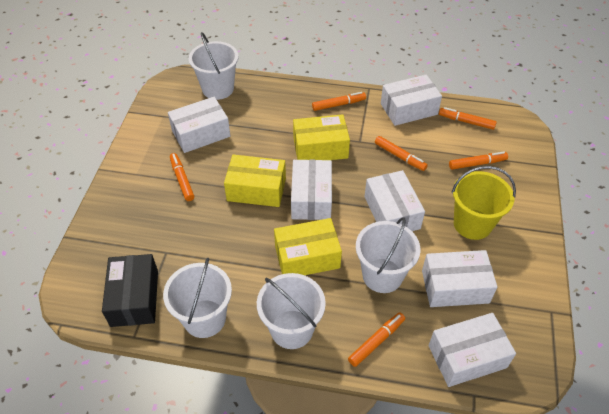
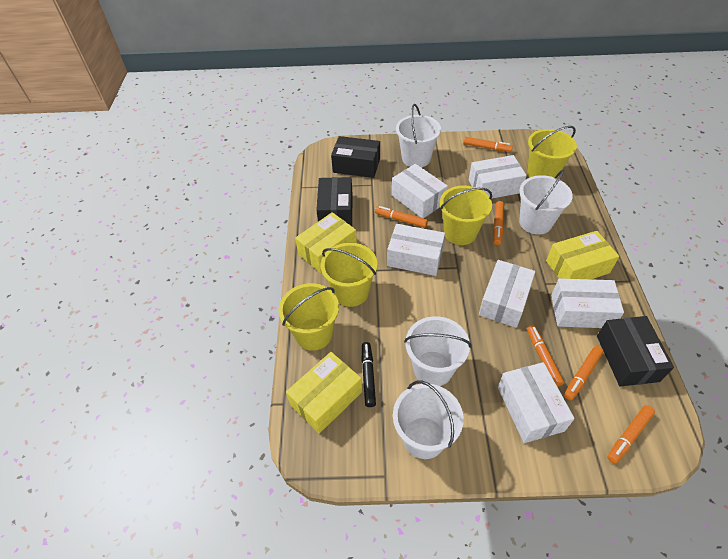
black box: 1 -> 3
black marker: 0 -> 1
yellow bucket: 1 -> 4

